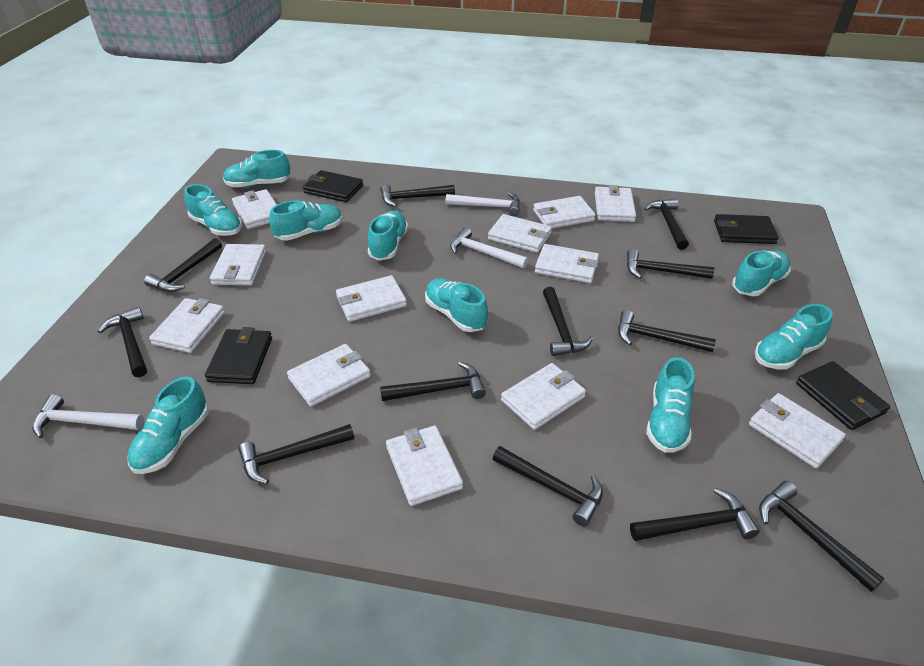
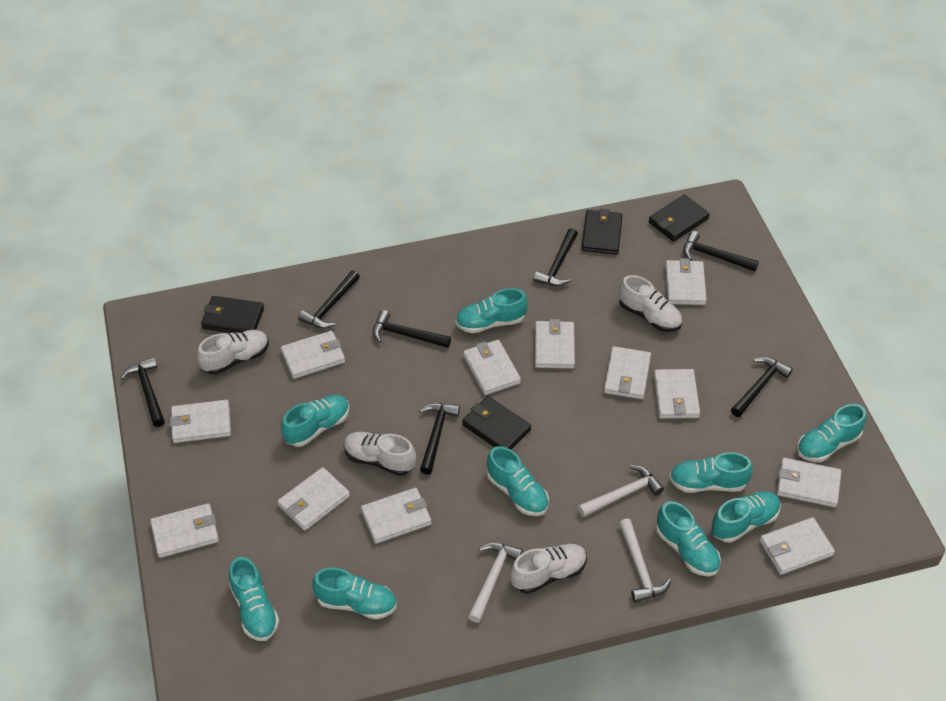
black hammer: 12 -> 7
white shoe: 0 -> 4

